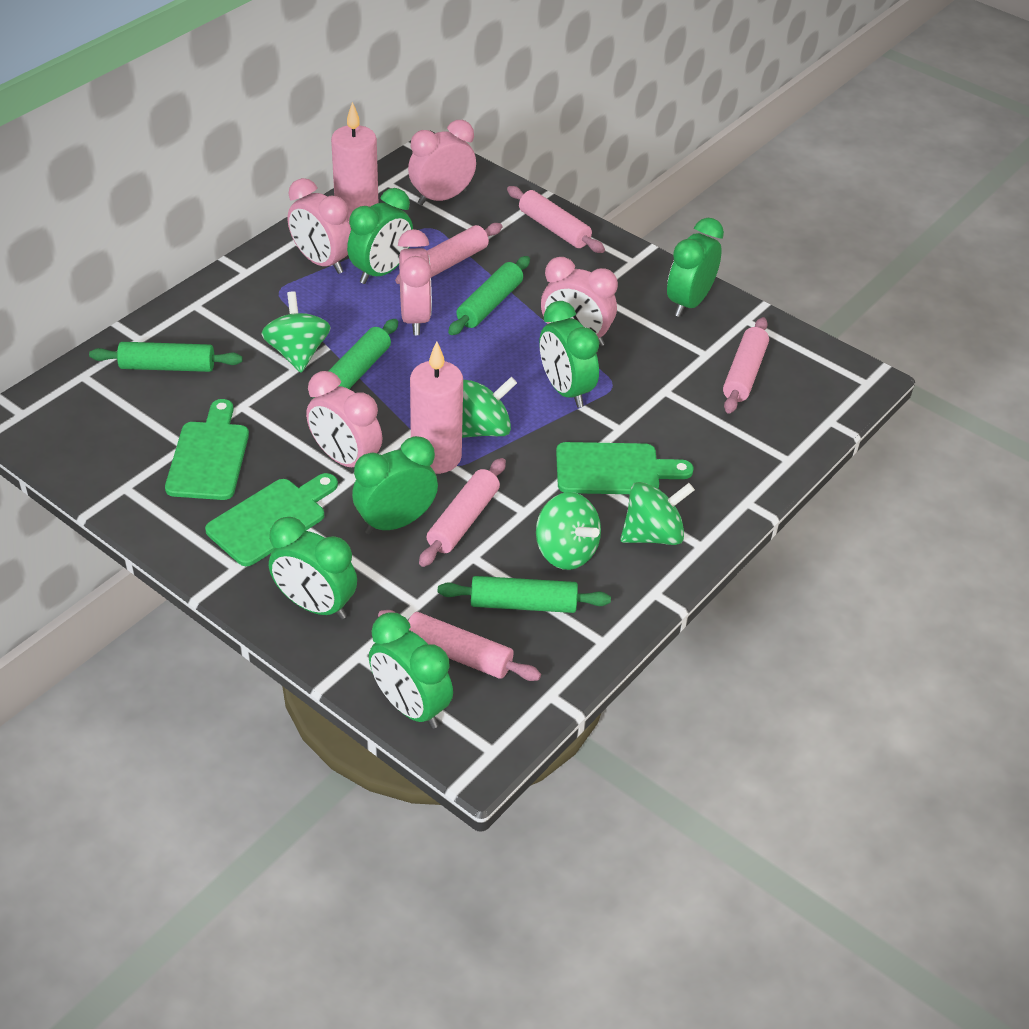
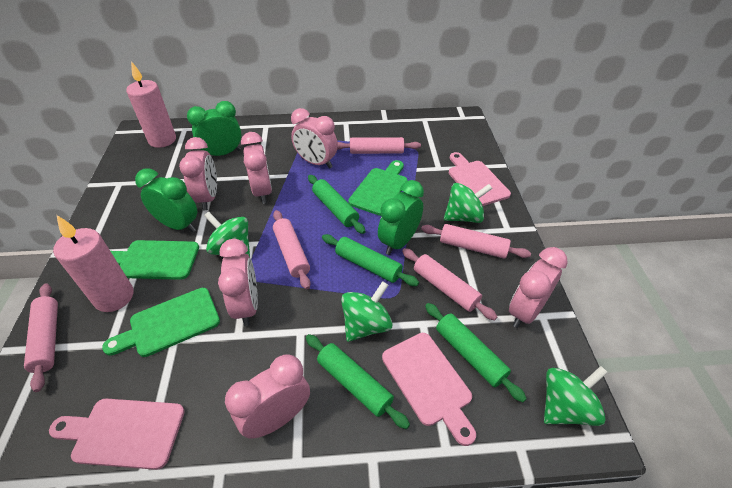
green clock: 6 -> 3
pink clock: 5 -> 6
pink cutting board: 0 -> 3

